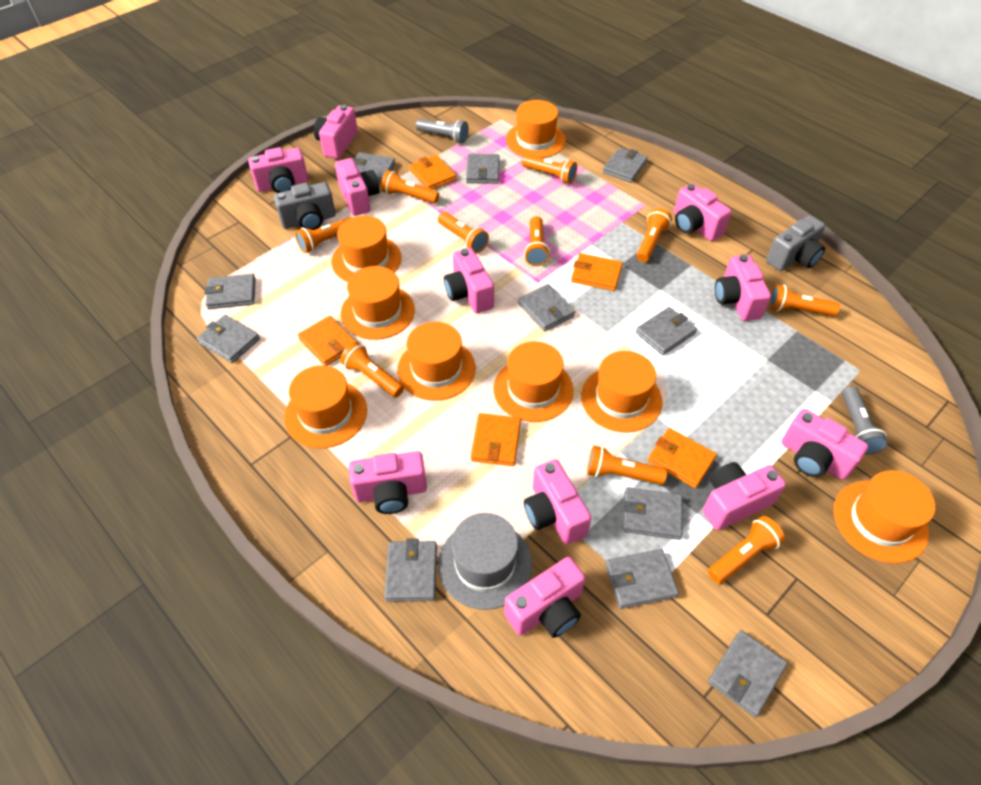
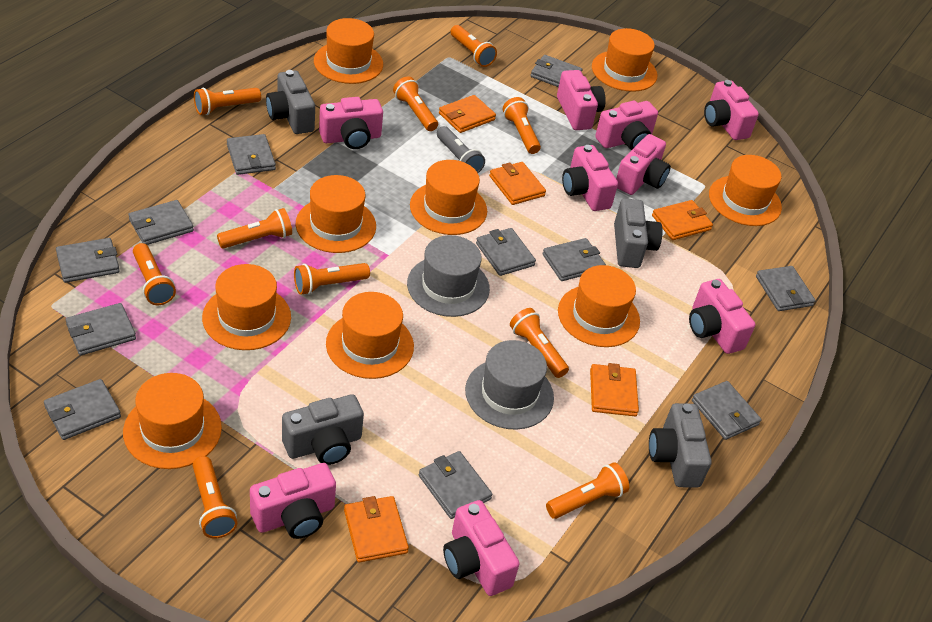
grey camera: 2 -> 4
grey flashlight: 2 -> 1
grey hat: 1 -> 2
orange hat: 8 -> 9
pink camera: 11 -> 9

